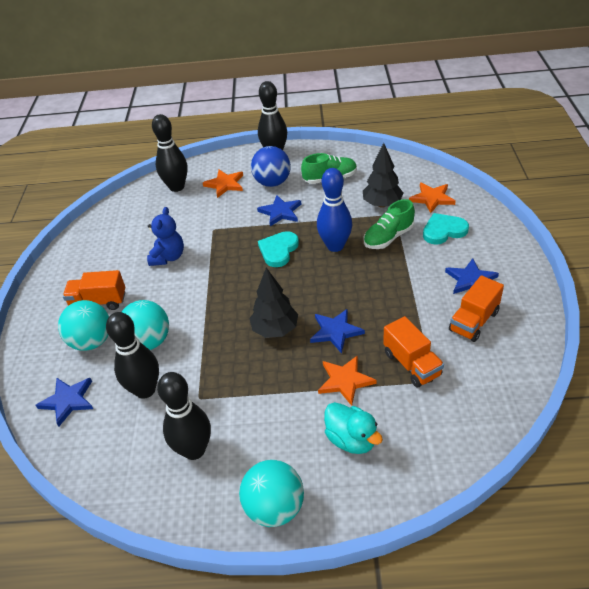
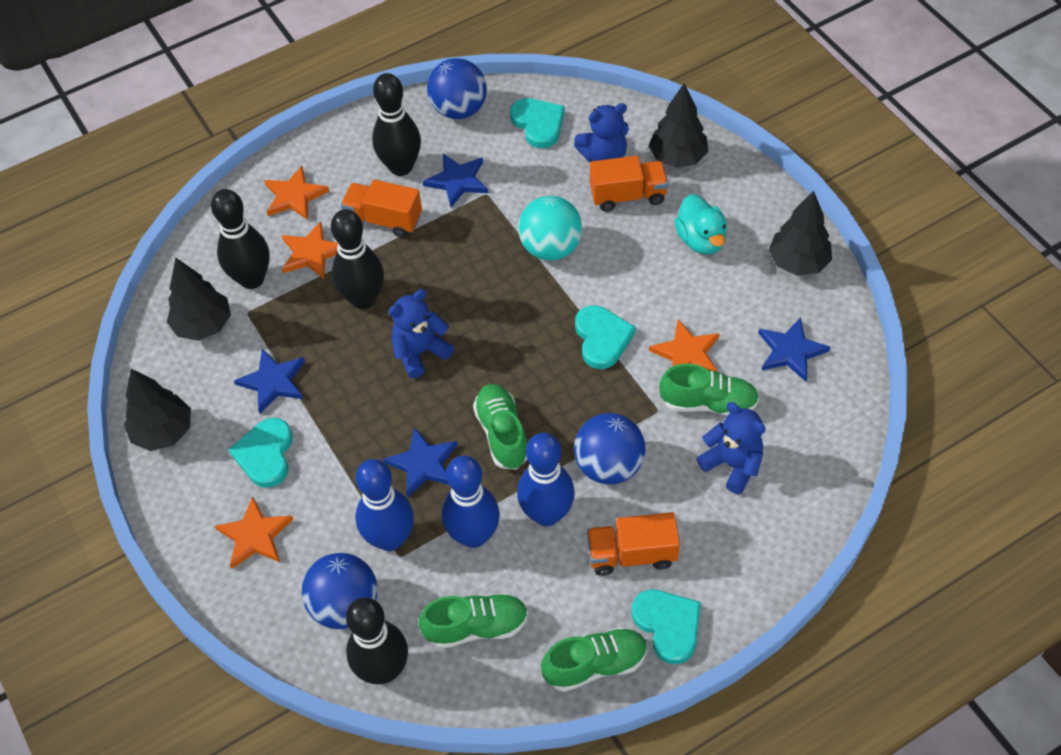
black tree: 2 -> 4
blue ball: 1 -> 3
blue bowling pin: 1 -> 3
blue teddy bear: 1 -> 3
green shoe: 2 -> 4
orange star: 3 -> 4
turquoise ball: 3 -> 1
turquoise heart: 2 -> 4

